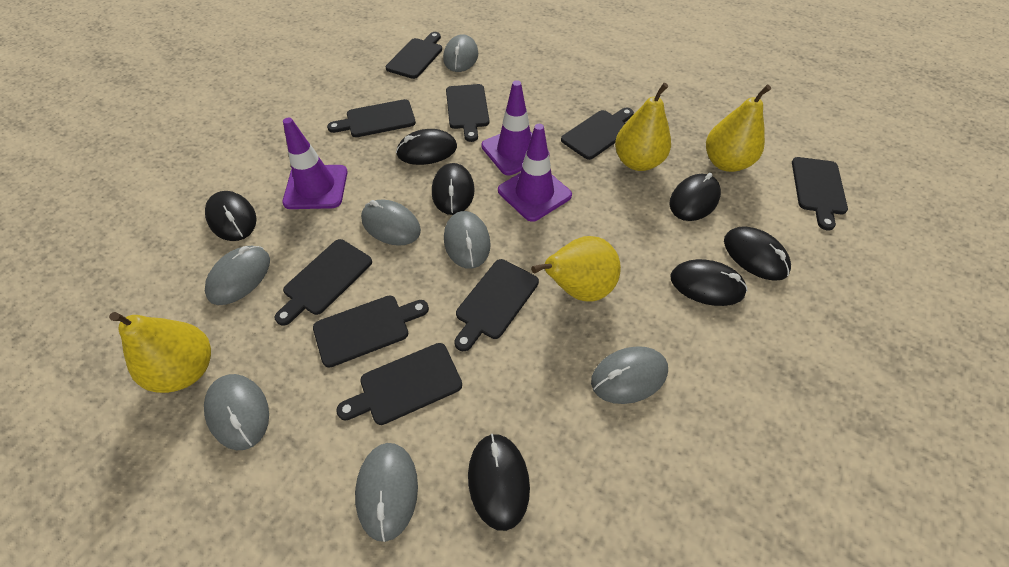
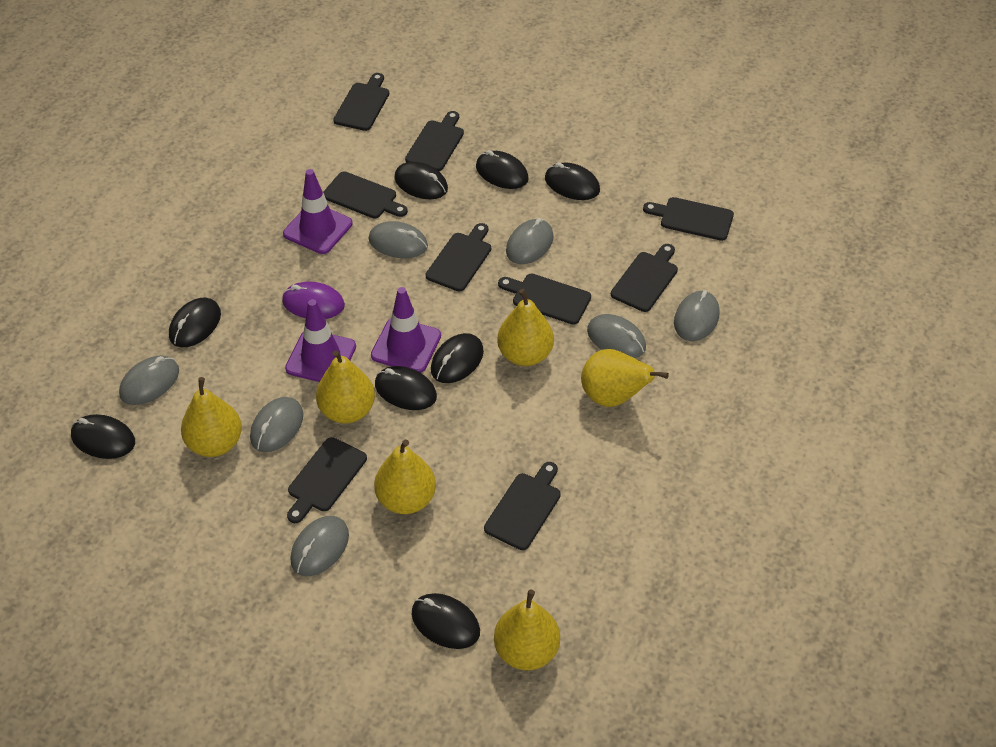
black mouse: 7 -> 8
purple mouse: 0 -> 1
yellow pear: 4 -> 6

